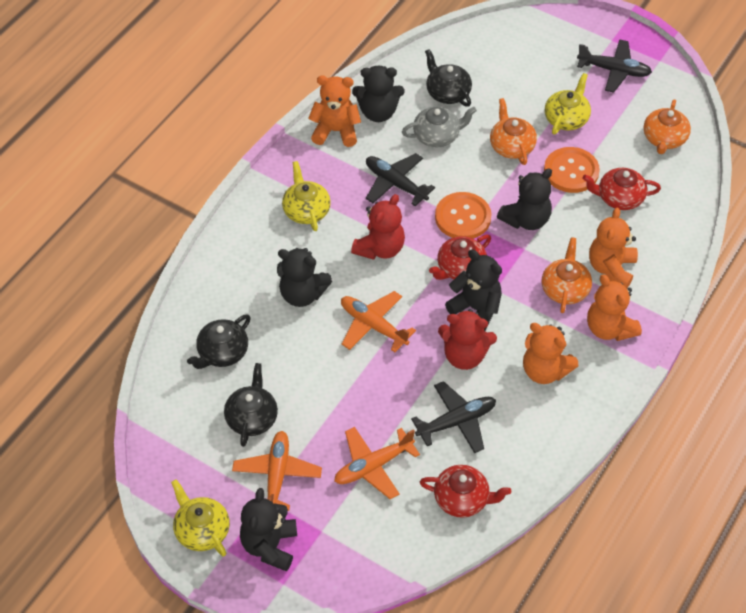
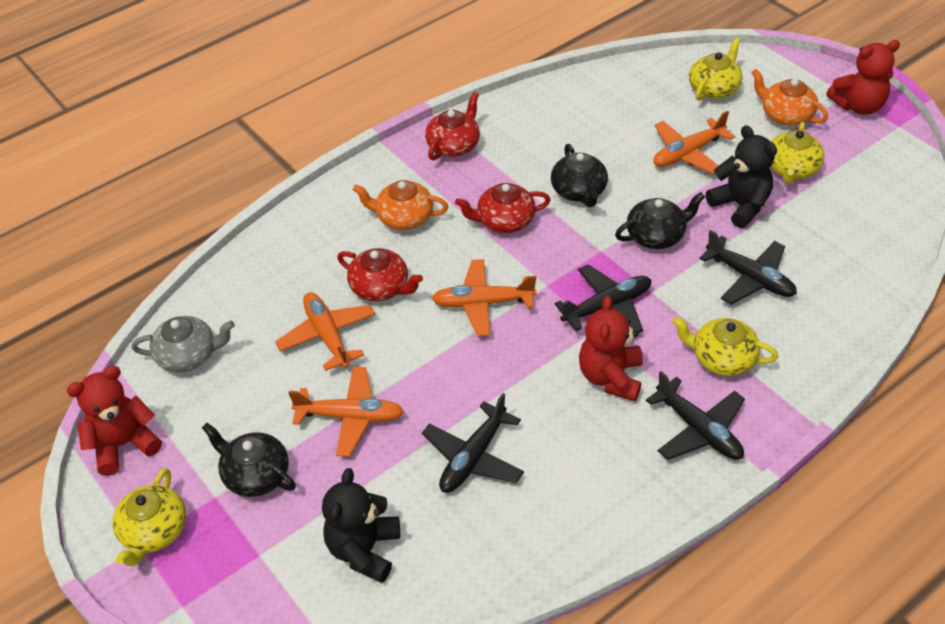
black plane: 3 -> 4
black teddy bear: 5 -> 2
orange button: 2 -> 0
orange plane: 3 -> 4
orange teapot: 3 -> 2
orange teddy bear: 4 -> 0
red teddy bear: 2 -> 3
yellow teapot: 3 -> 4

